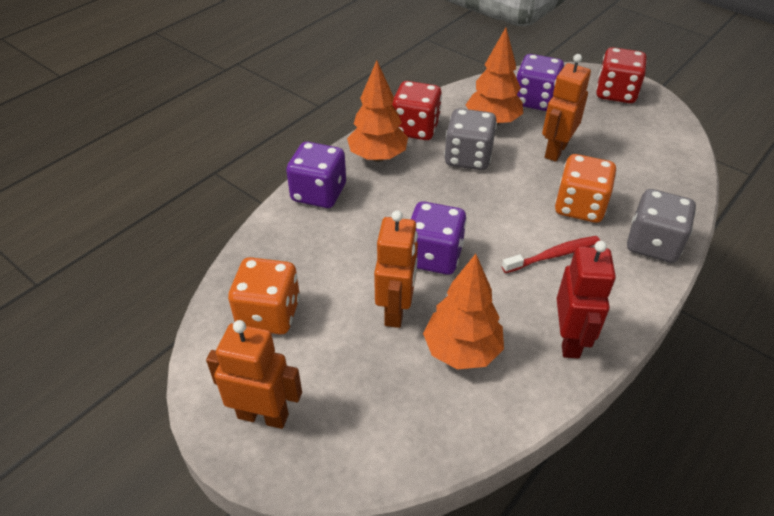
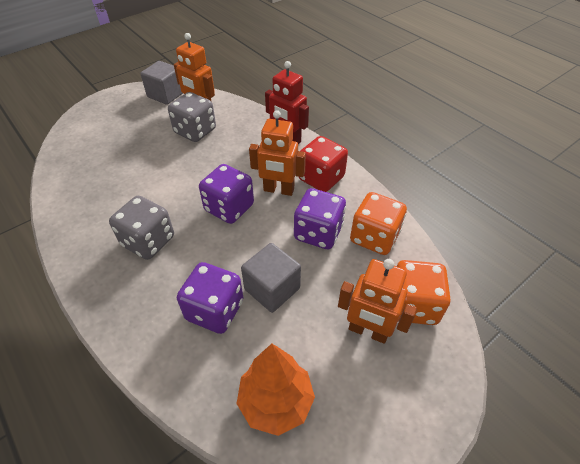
grey cube: 0 -> 2
orange tree: 3 -> 1
red dice: 2 -> 1
red toothbrush: 1 -> 0

